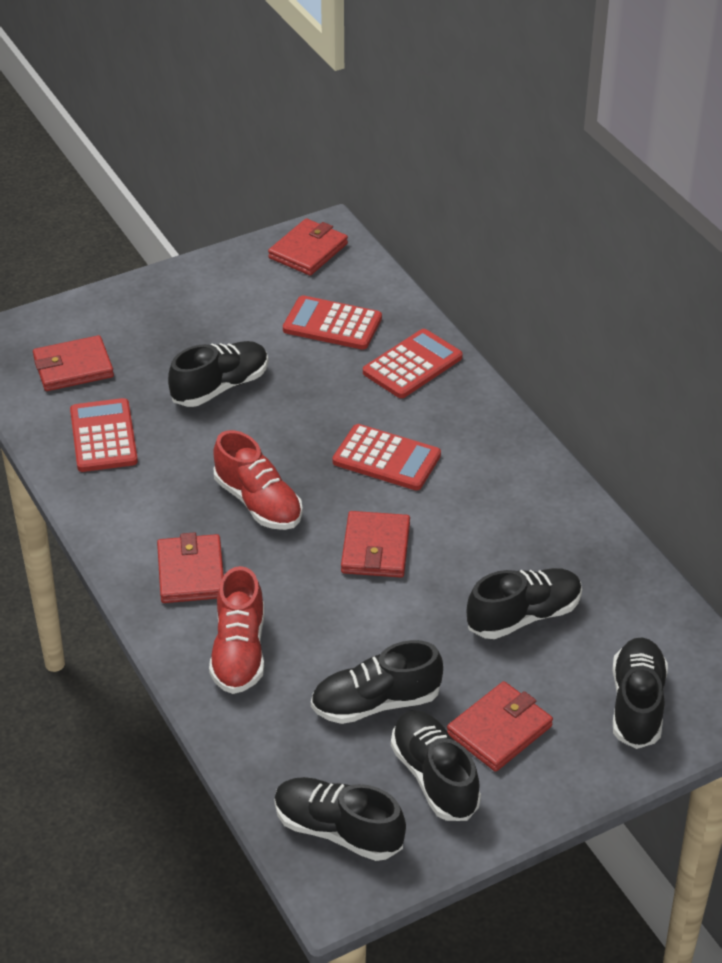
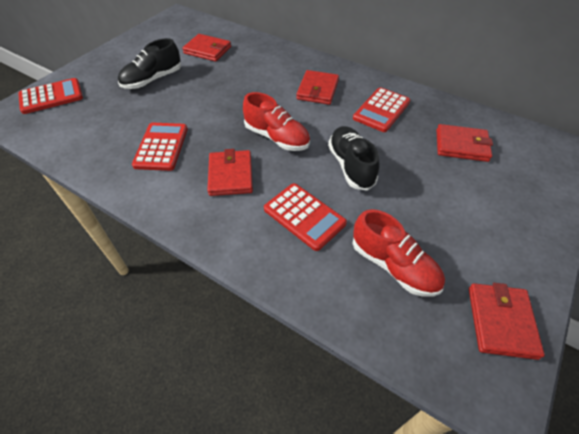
black shoe: 6 -> 2

